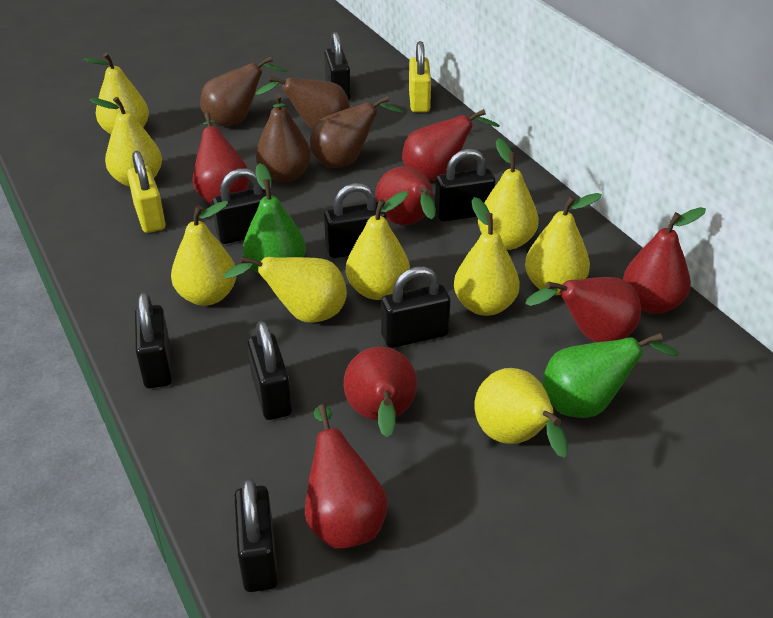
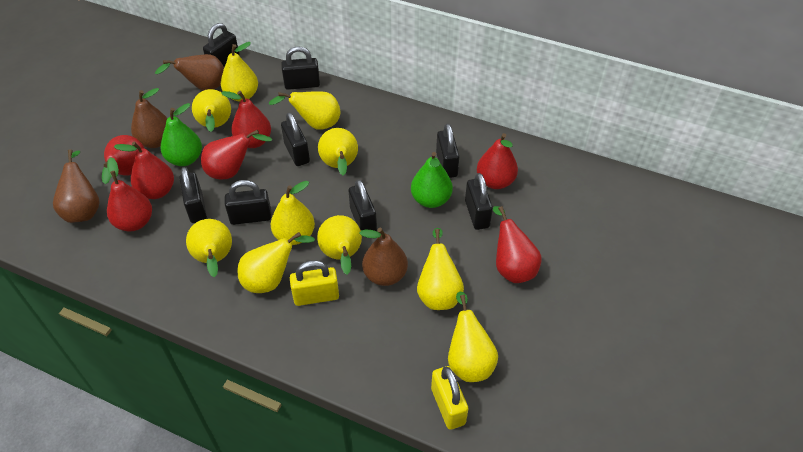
yellow pear: 9 -> 10

